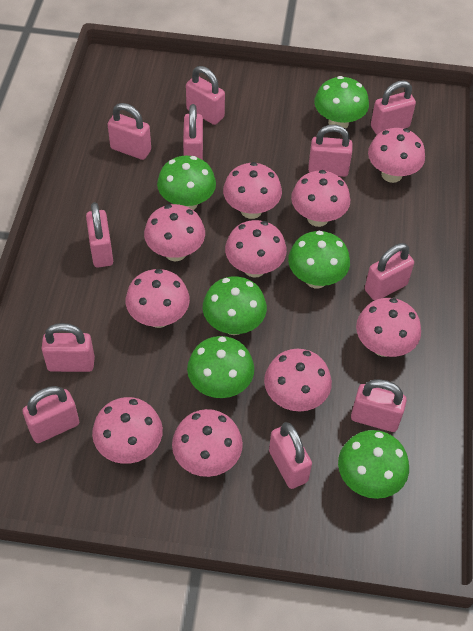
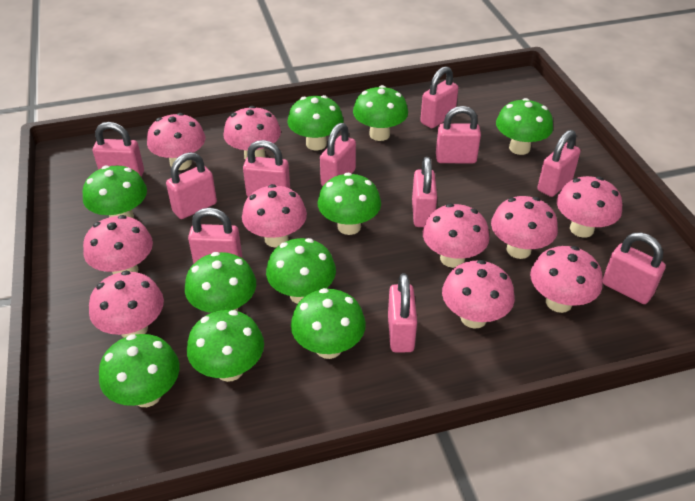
green mushroom: 6 -> 10

